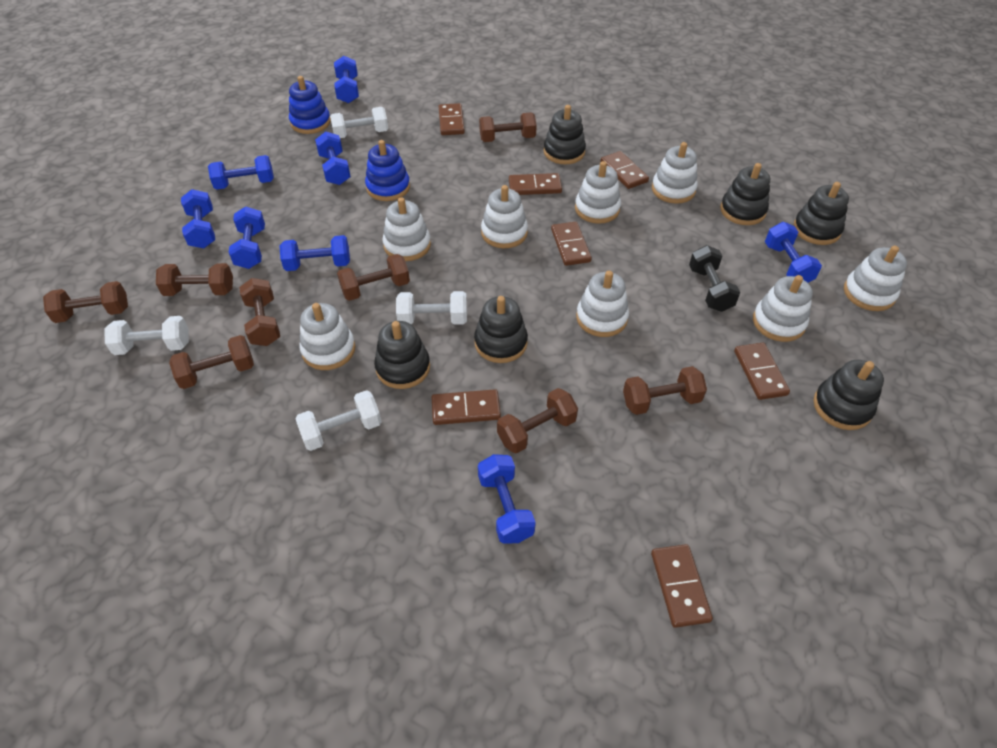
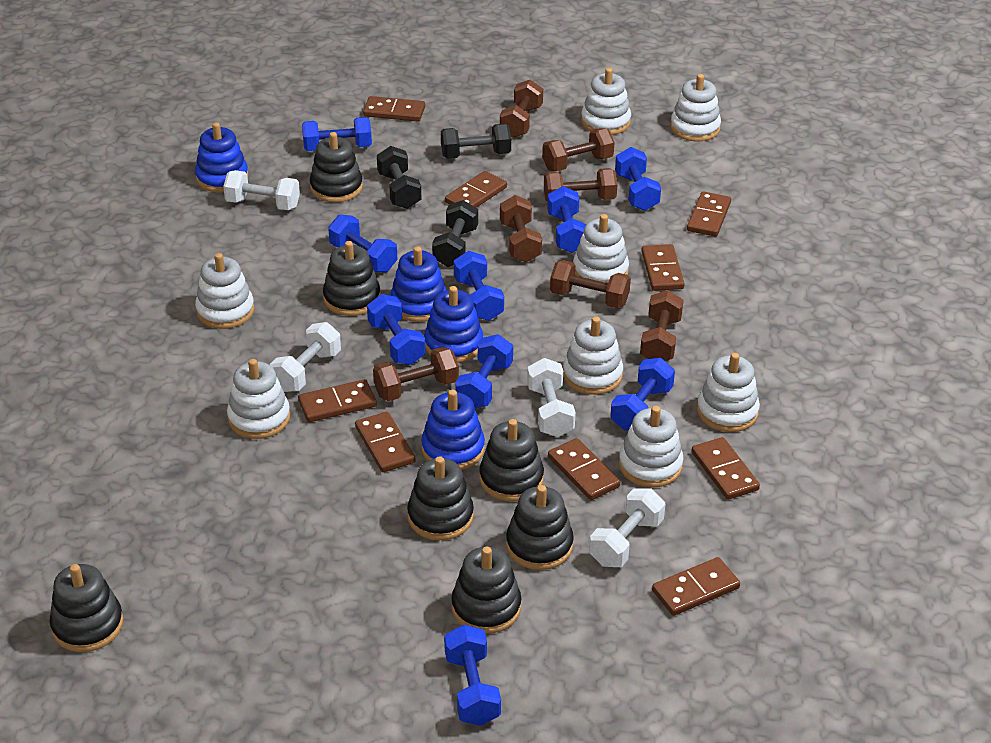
black dumbbell: 1 -> 3
black stacking toy: 6 -> 7
blue dumbbell: 8 -> 9
blue stacking toy: 2 -> 4
brown domino: 7 -> 9
brown dumbbell: 8 -> 7

